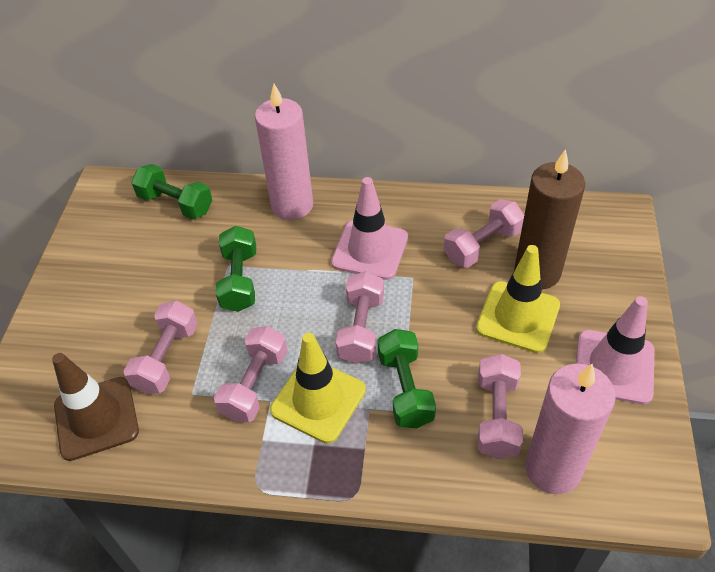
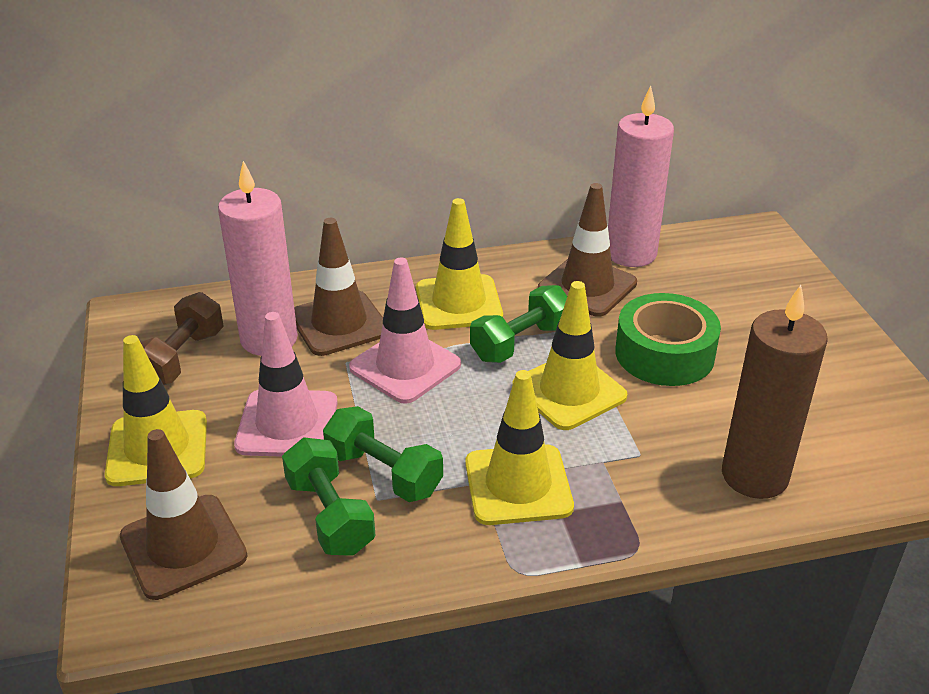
brown dumbbell: 0 -> 1
brown traffic cone: 1 -> 3
green tape: 0 -> 1
pink dumbbell: 5 -> 0
yellow traffic cone: 2 -> 4

